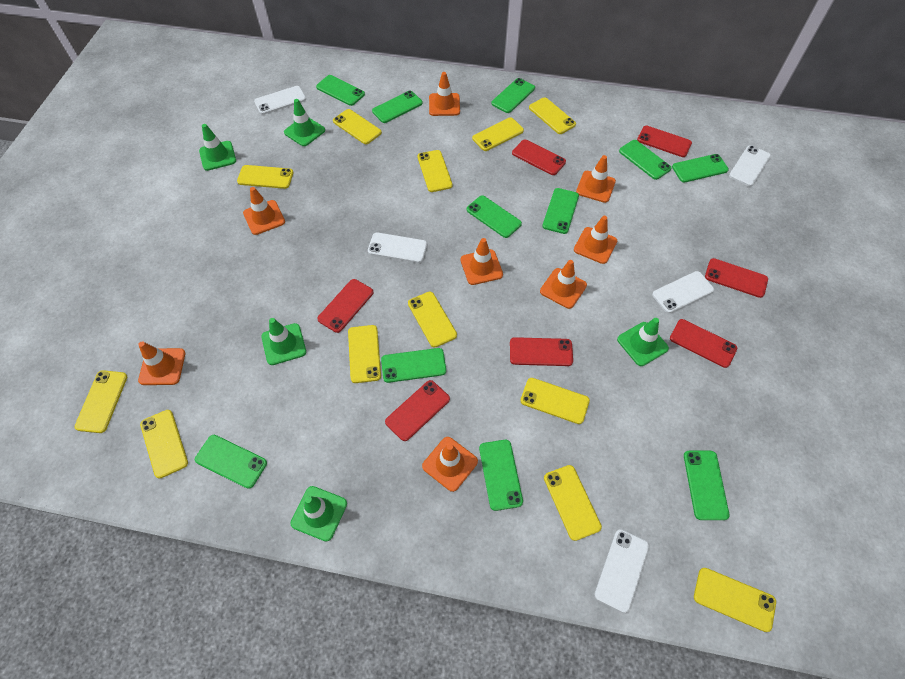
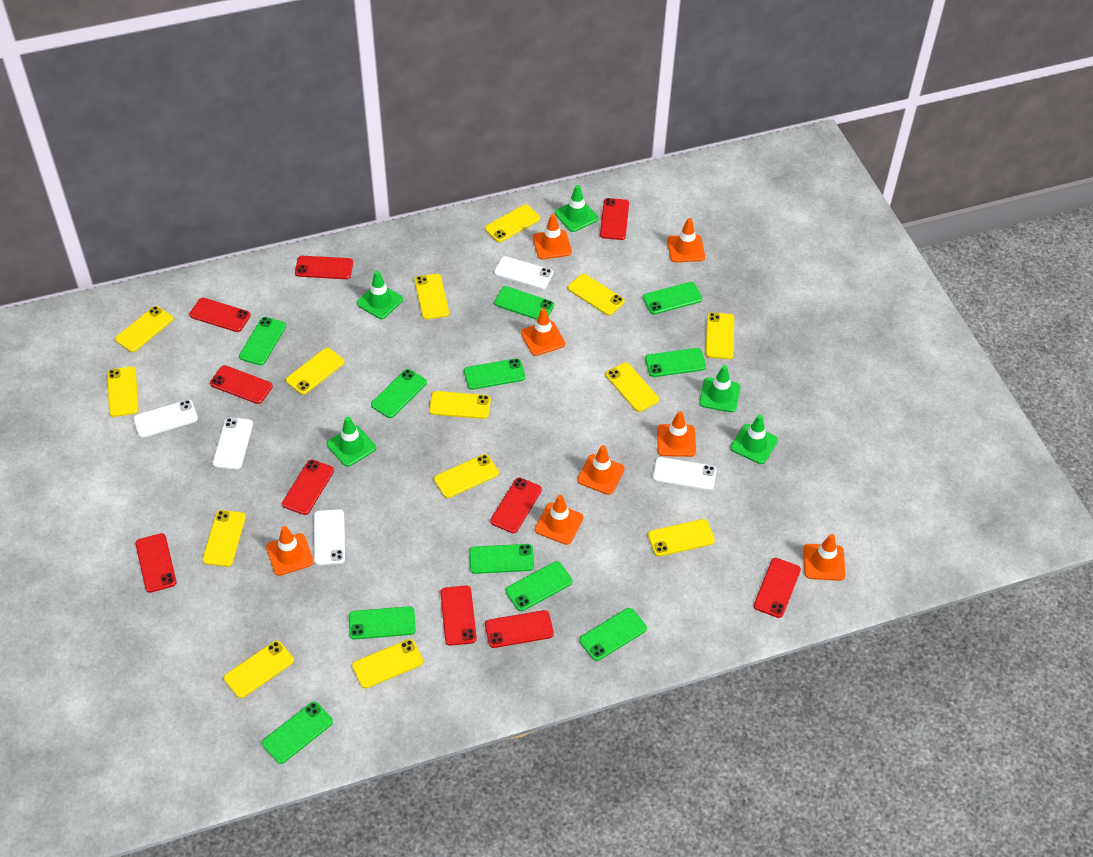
red phone: 7 -> 10
yellow phone: 12 -> 14

